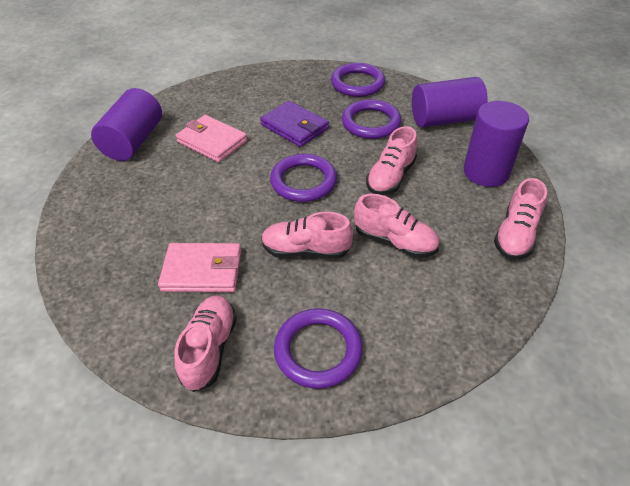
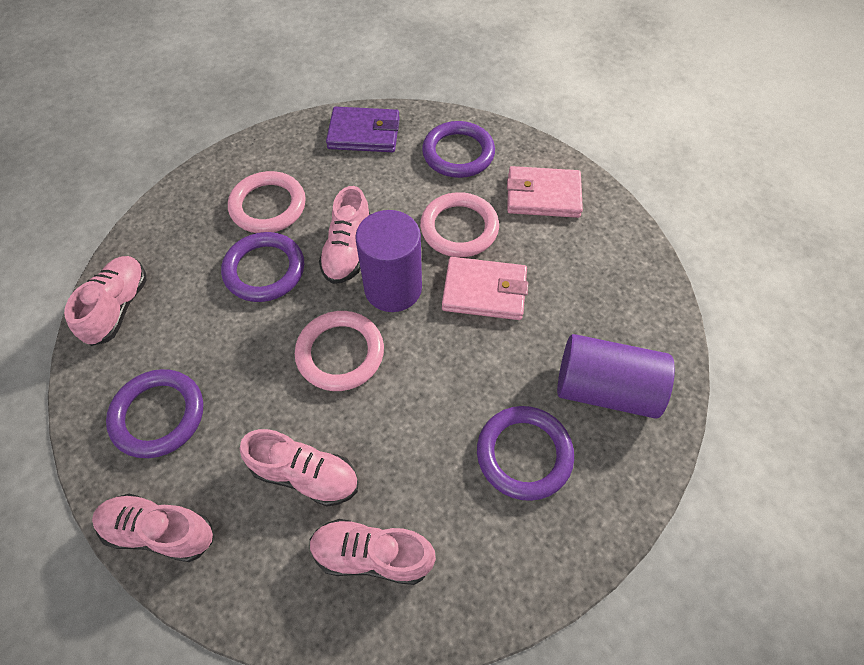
pink ring: 0 -> 3
purple cylinder: 3 -> 2

